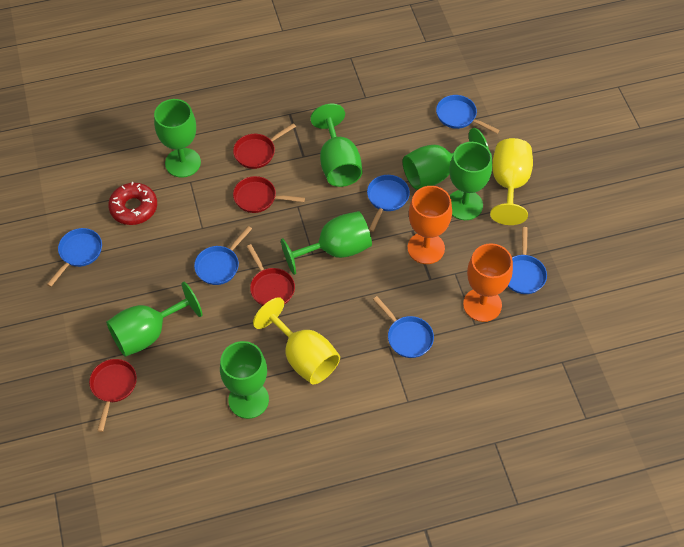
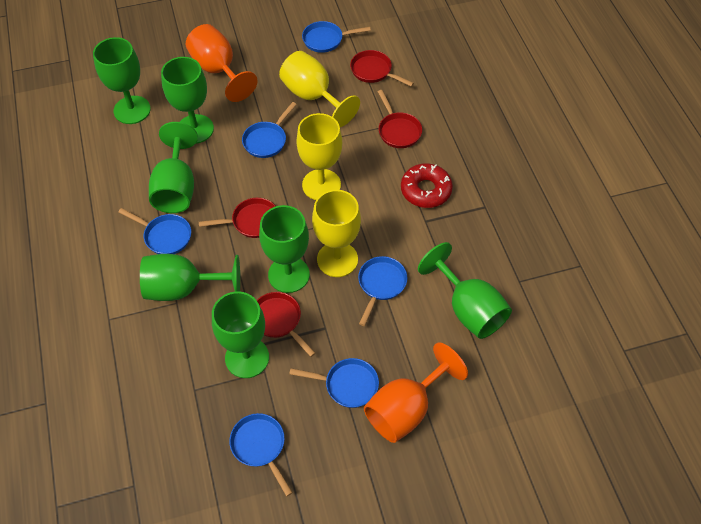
yellow goblet: 2 -> 3

